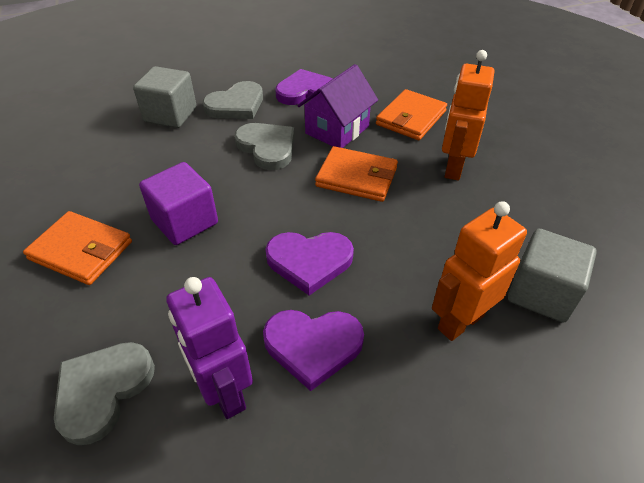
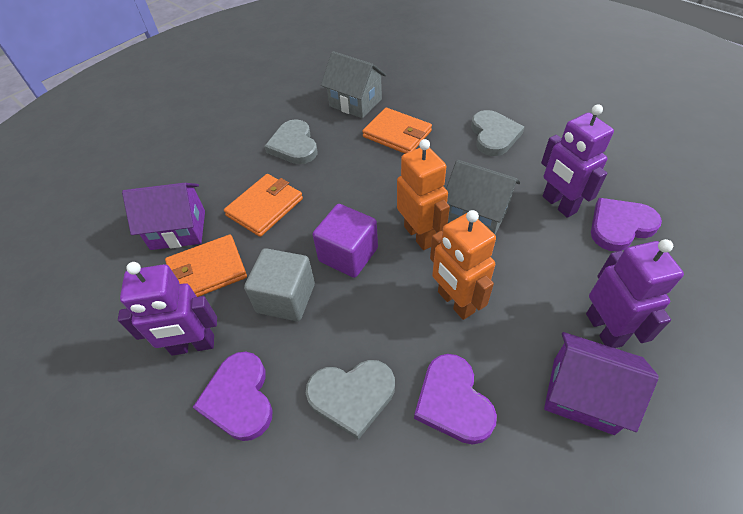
grey cube: 2 -> 1
grey house: 0 -> 2
purple house: 1 -> 2
purple robot: 1 -> 3

